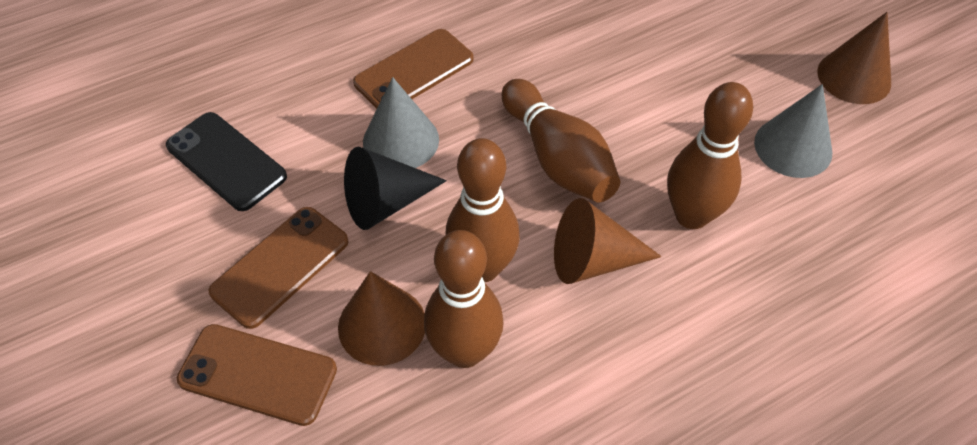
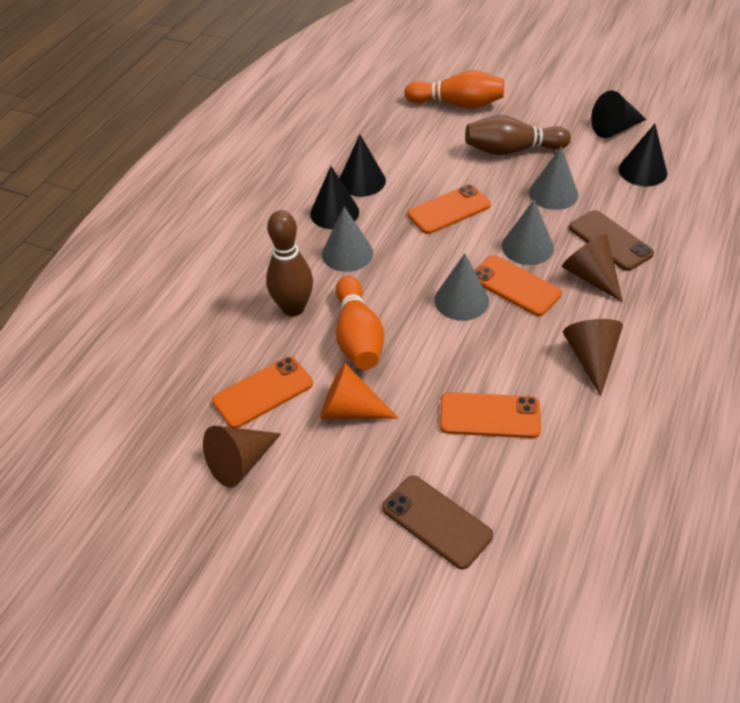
black cone: 1 -> 4
black phone: 1 -> 0
brown bowling pin: 4 -> 2
brown phone: 3 -> 2
grey cone: 2 -> 4
orange bowling pin: 0 -> 2
orange cone: 0 -> 1
orange phone: 0 -> 4

